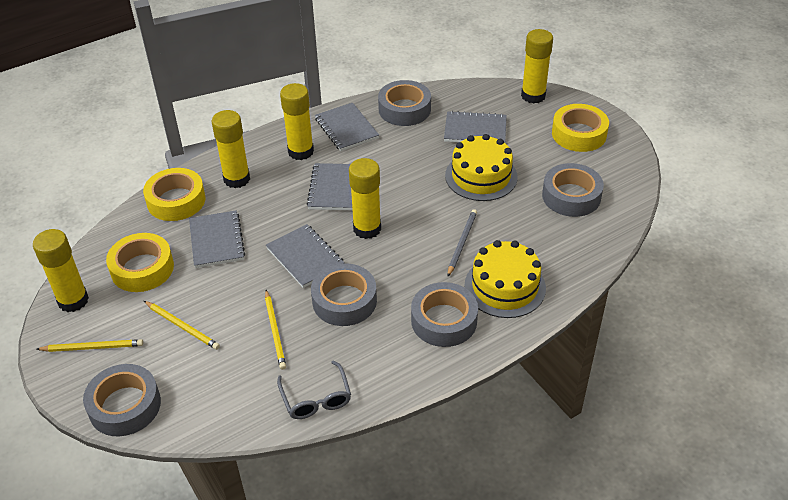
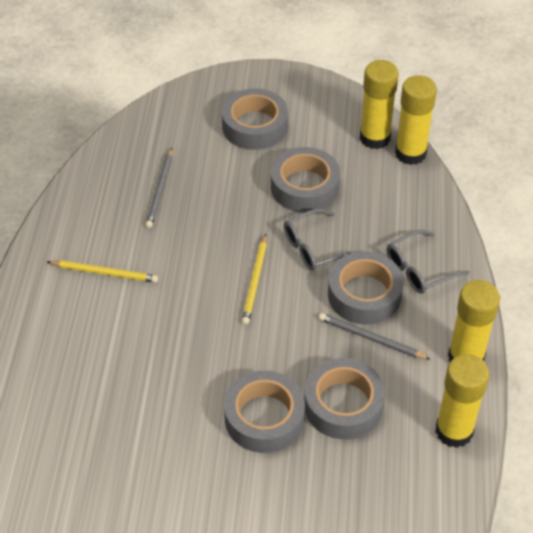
grey glasses: 1 -> 2
grey notebook: 5 -> 0
grey pencil: 1 -> 2
yellow cake: 2 -> 0
yellow glue stick: 5 -> 4
yellow pencil: 3 -> 2
yellow tape: 3 -> 0

